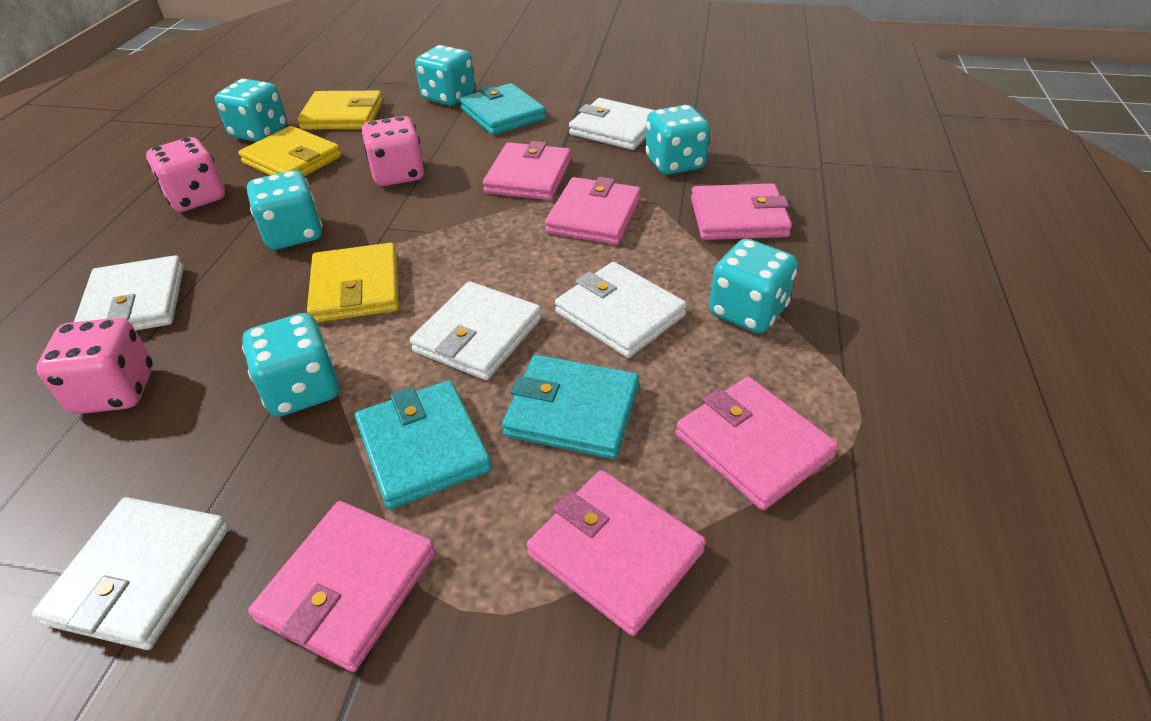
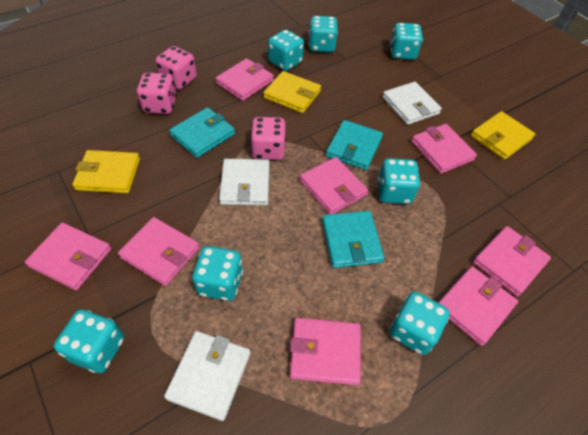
pink wallet: 6 -> 8
turquoise dice: 6 -> 7
white wallet: 5 -> 3

